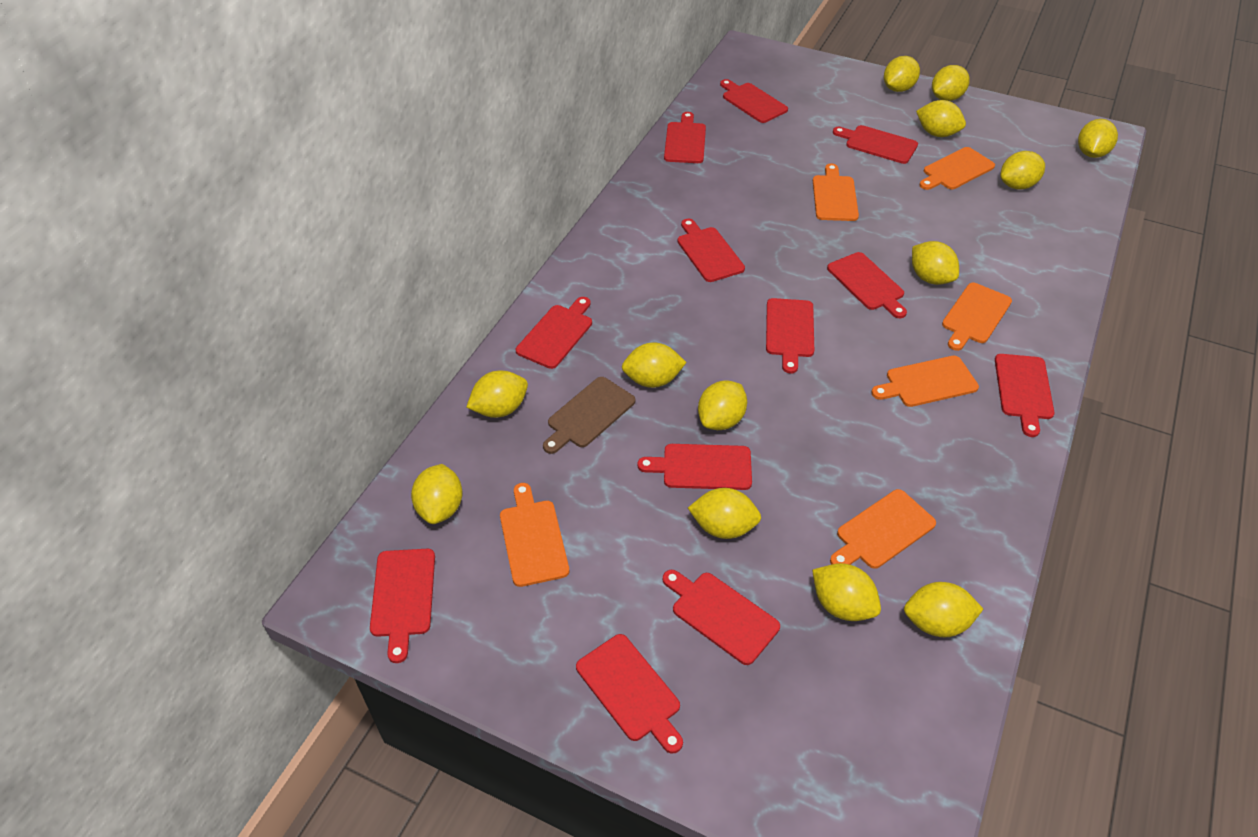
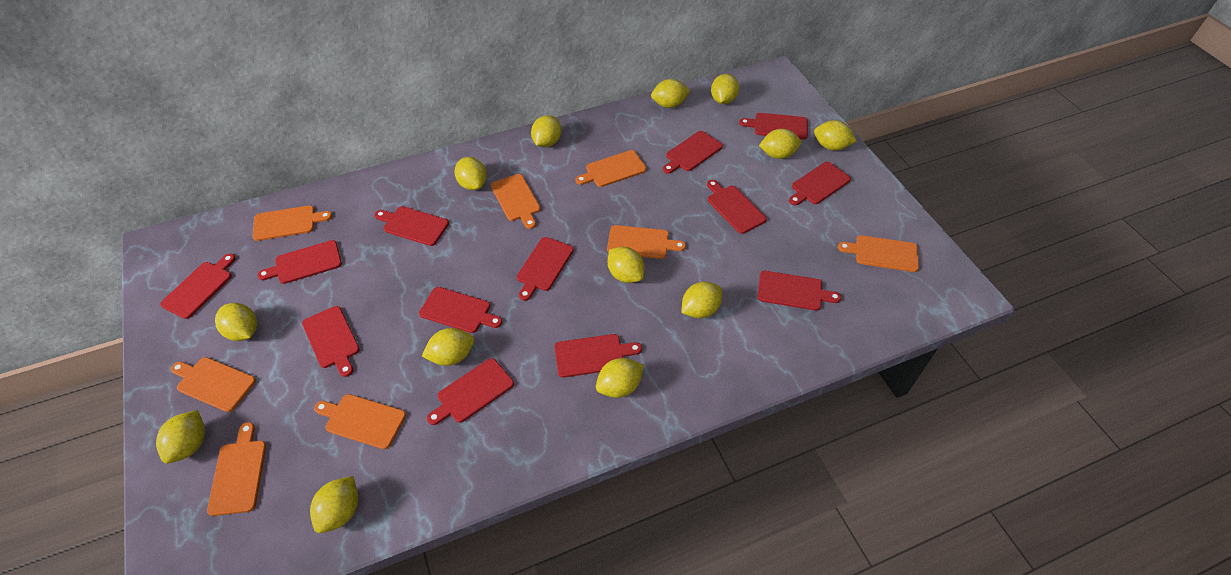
brown cutting board: 1 -> 0
orange cutting board: 6 -> 8
red cutting board: 12 -> 13

